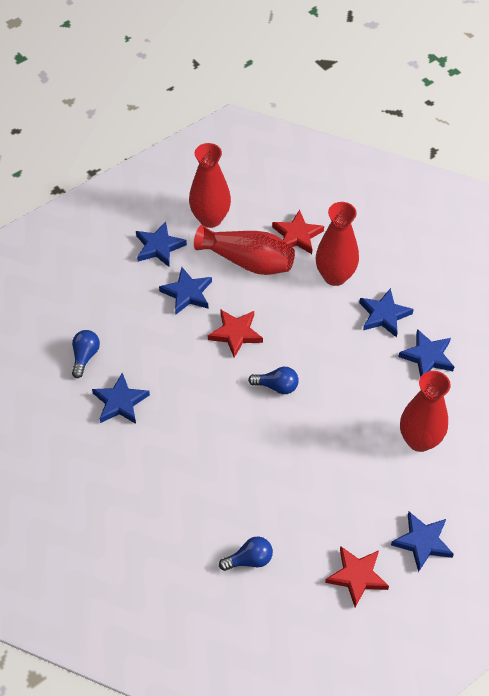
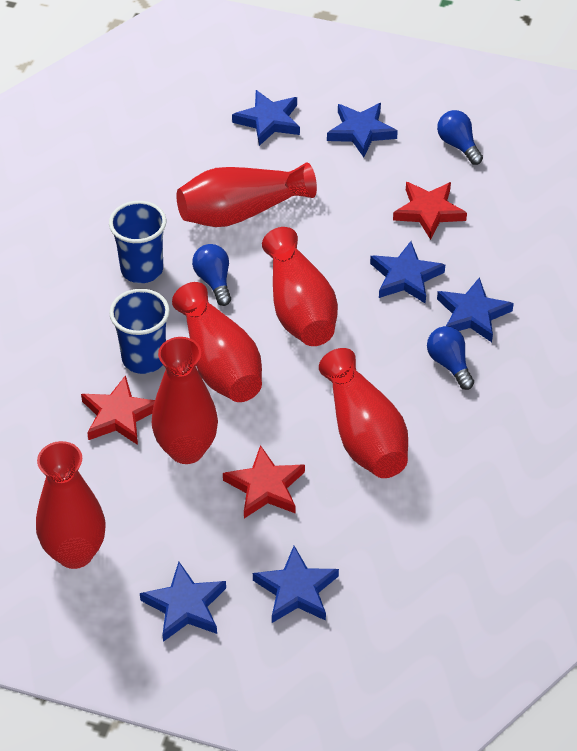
blue cup: 0 -> 2
red vase: 4 -> 6

